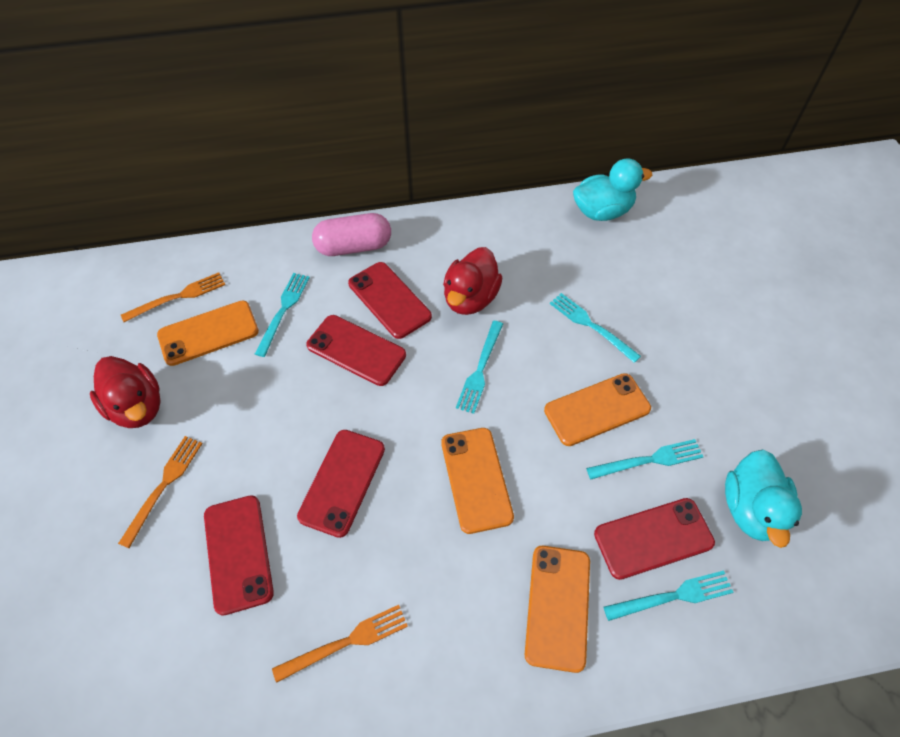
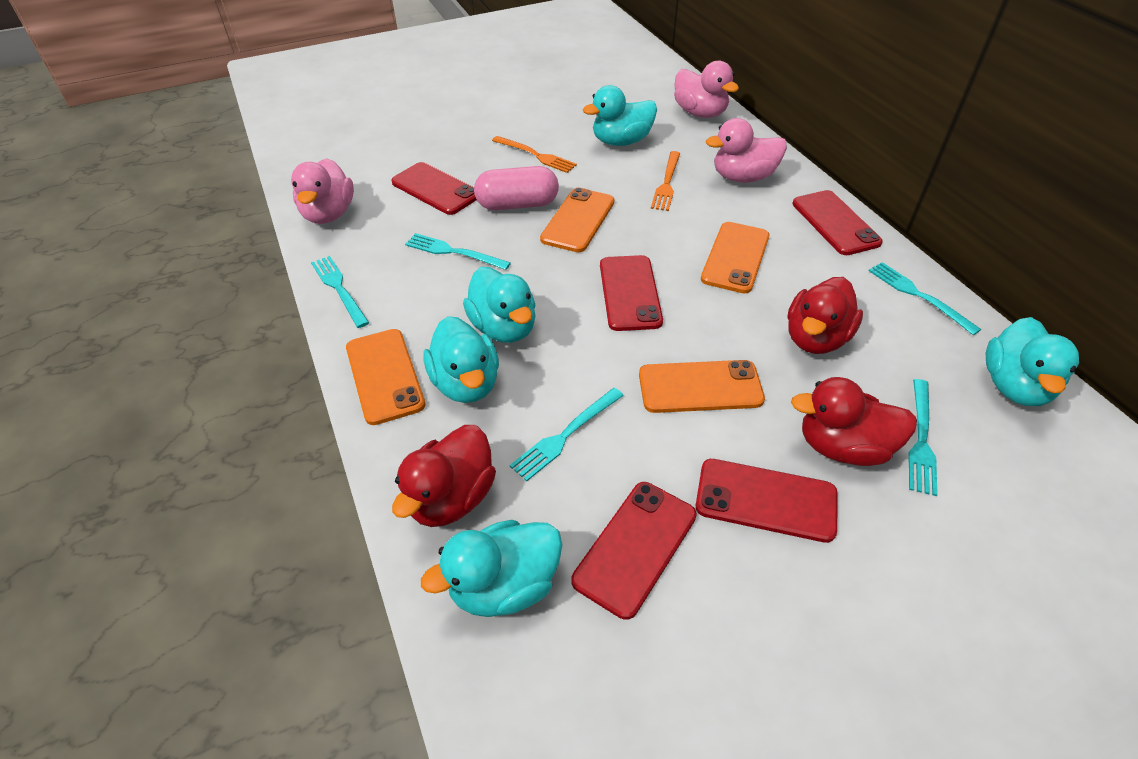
orange fork: 3 -> 2
pink duck: 0 -> 3
red duck: 2 -> 3
turquoise duck: 2 -> 5

